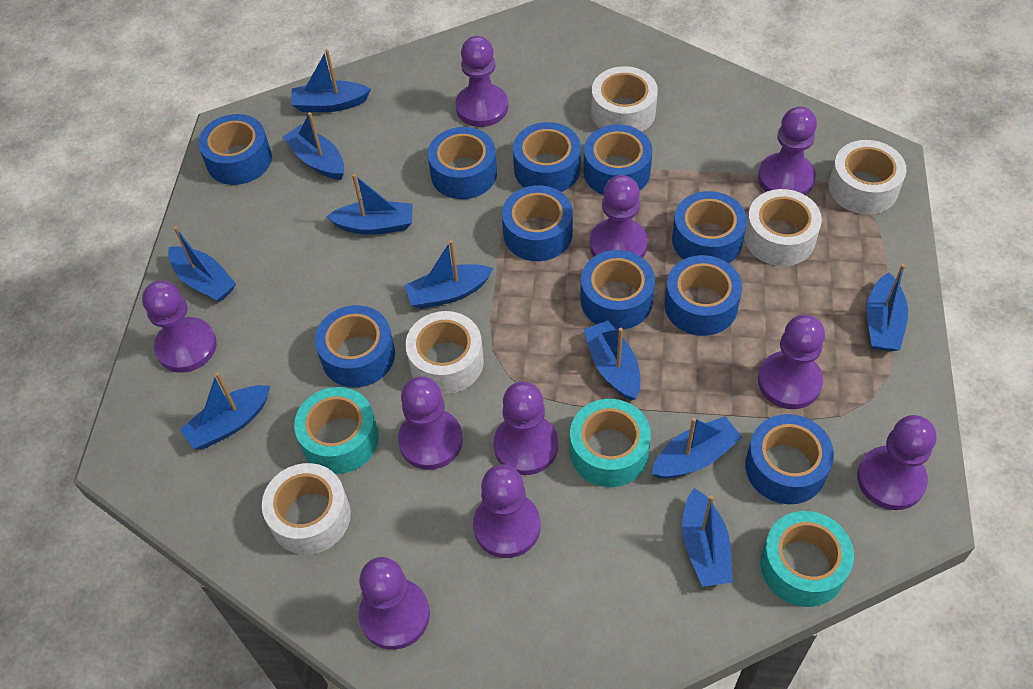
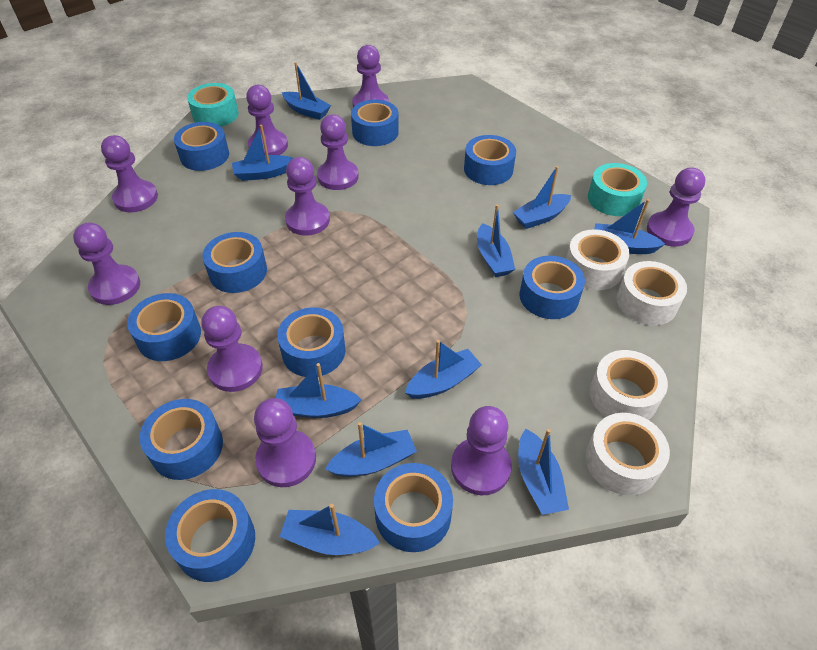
turquoise tape: 3 -> 2
white tape: 5 -> 4

